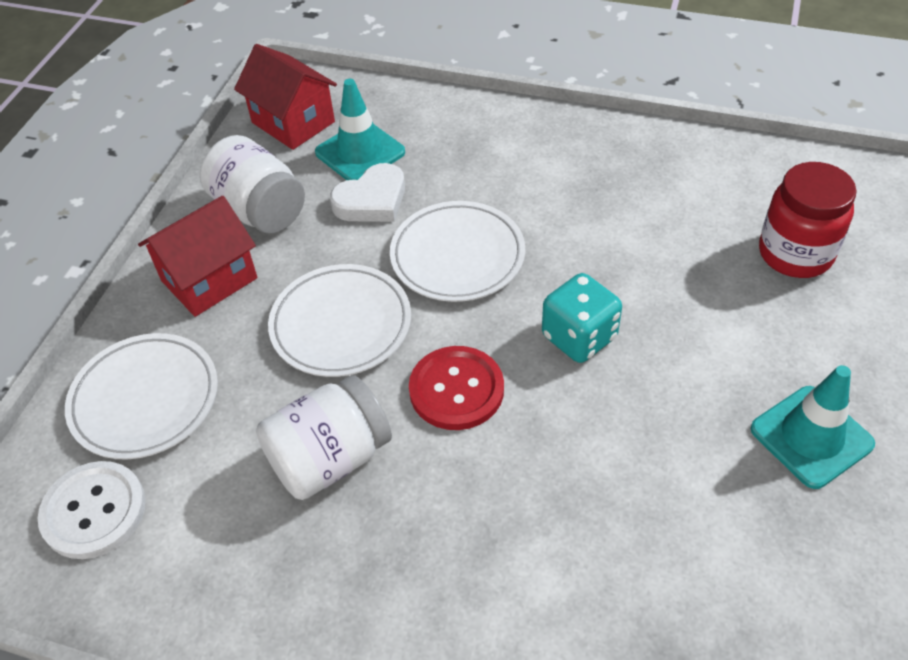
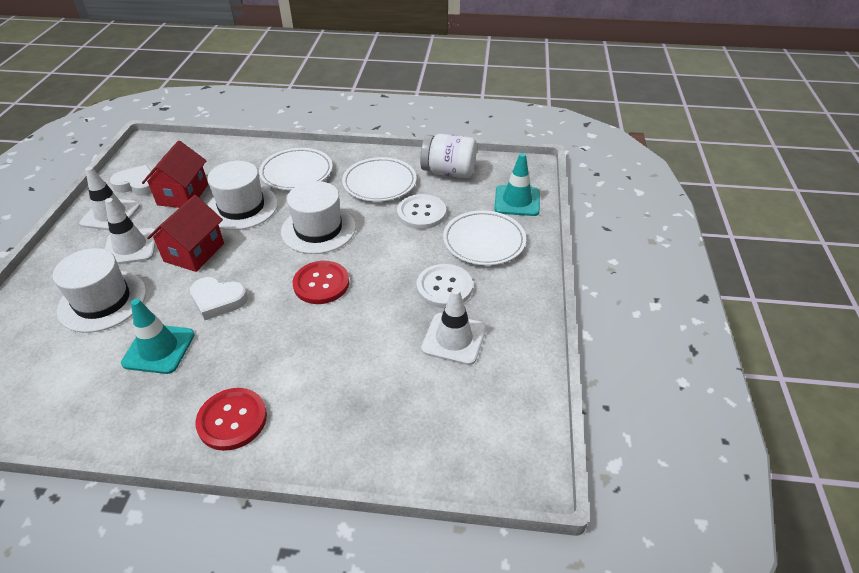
red button: 1 -> 2
red jar: 1 -> 0
turquoise dice: 1 -> 0
white button: 1 -> 2
white hat: 0 -> 3
white heart: 1 -> 2
white jar: 2 -> 1
white traffic cone: 0 -> 3

